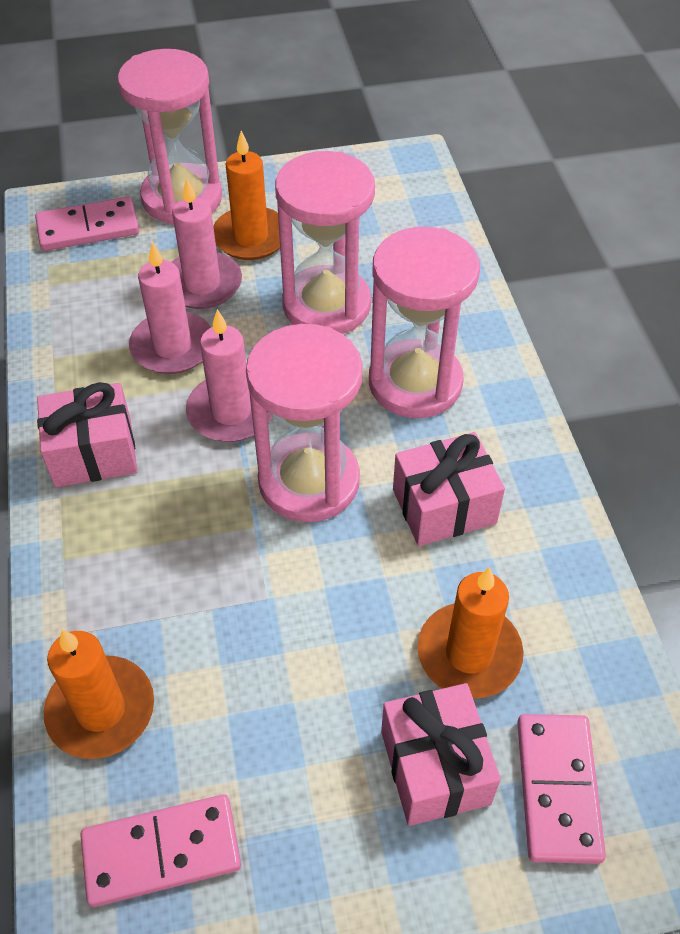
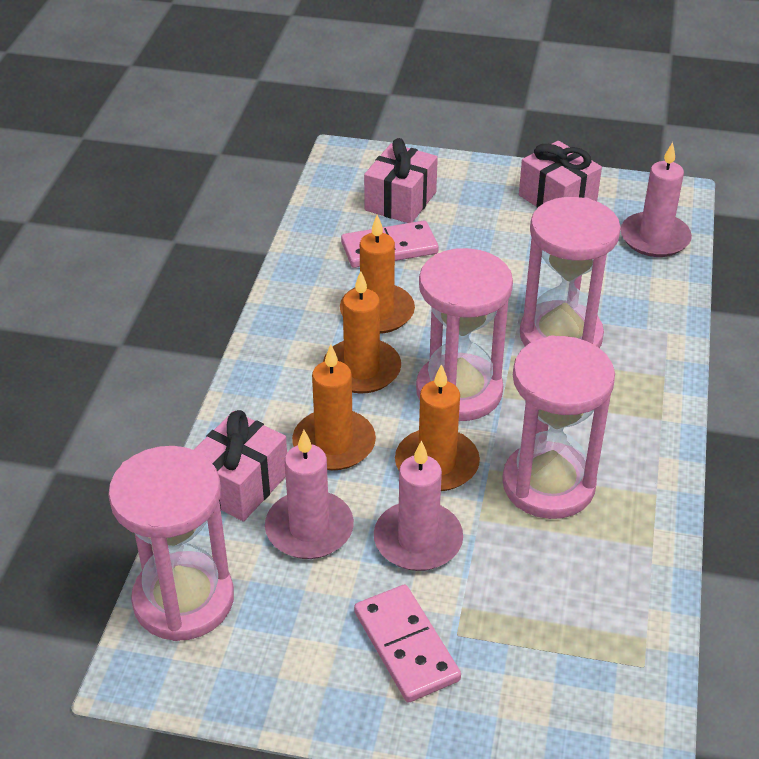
orange candle: 3 -> 4
pink domino: 3 -> 2

